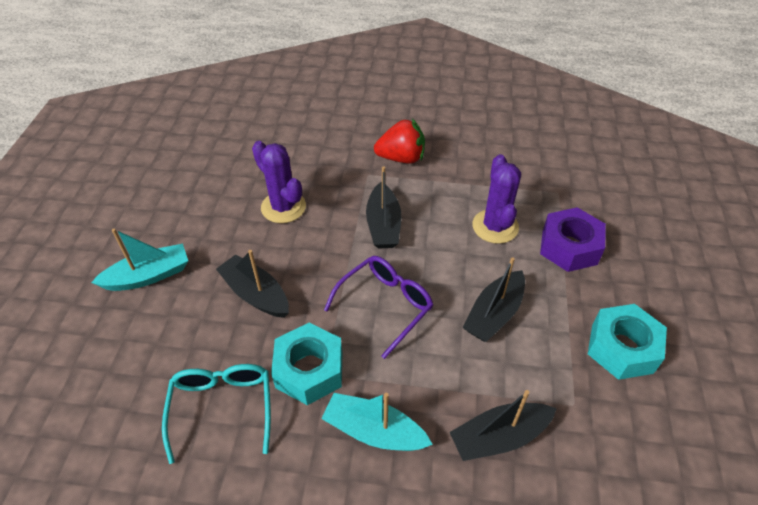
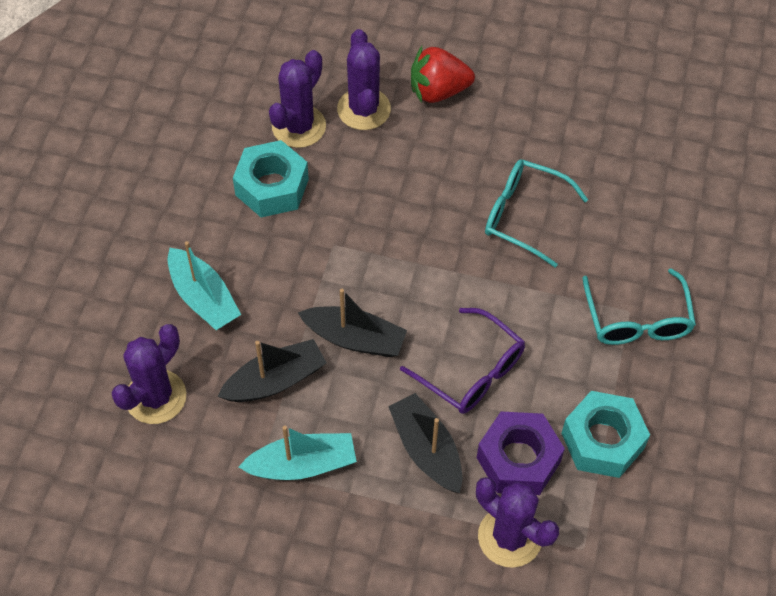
black boat: 4 -> 3
purple cactus: 2 -> 4
turquoise glasses: 1 -> 2

